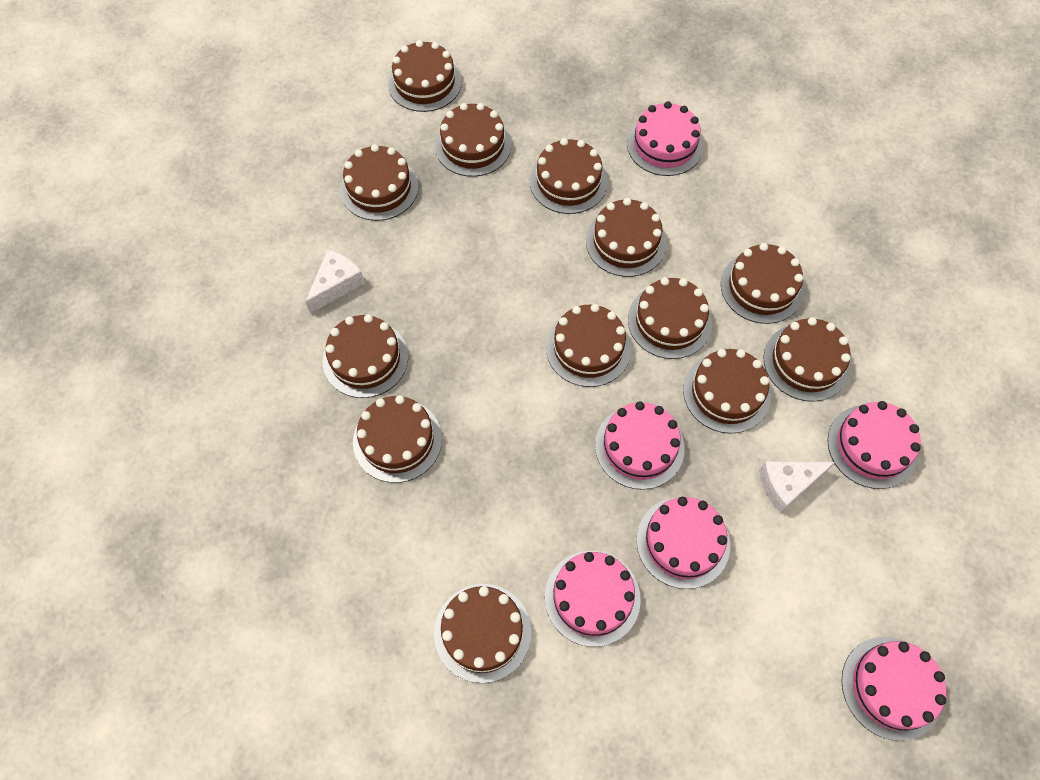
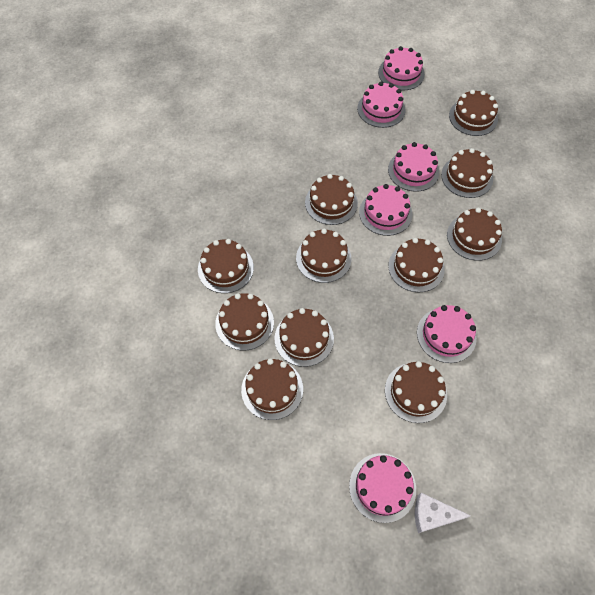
brown cake: 13 -> 11
white cheese: 2 -> 1

